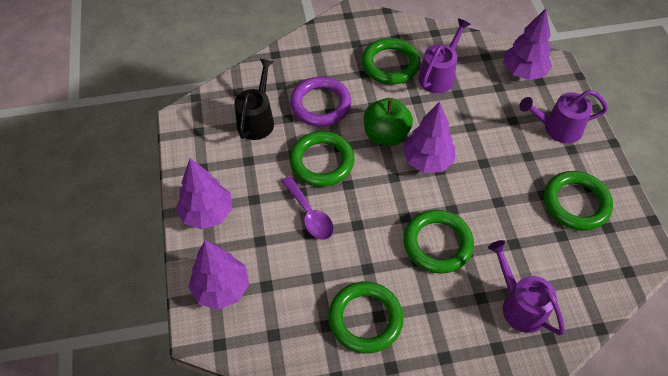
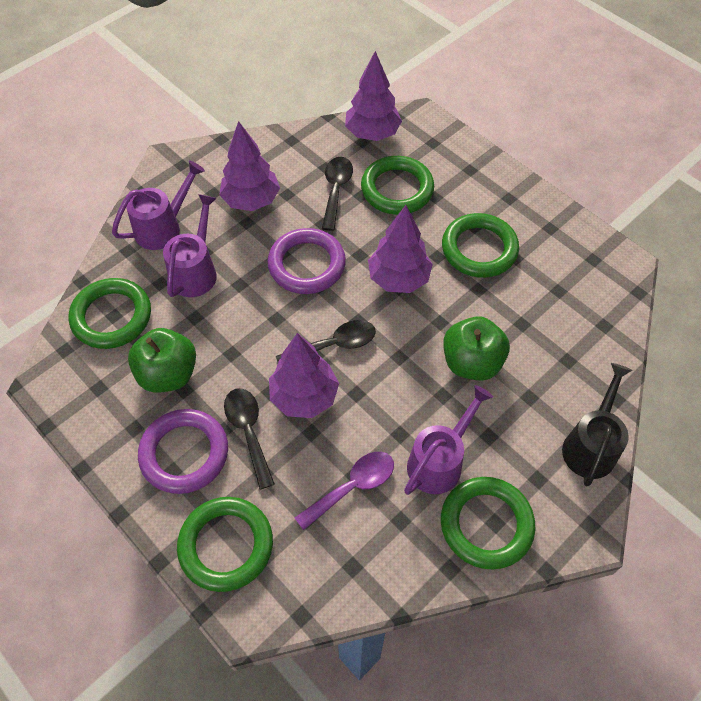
black spoon: 0 -> 3
green apple: 1 -> 2
purple ring: 1 -> 2

